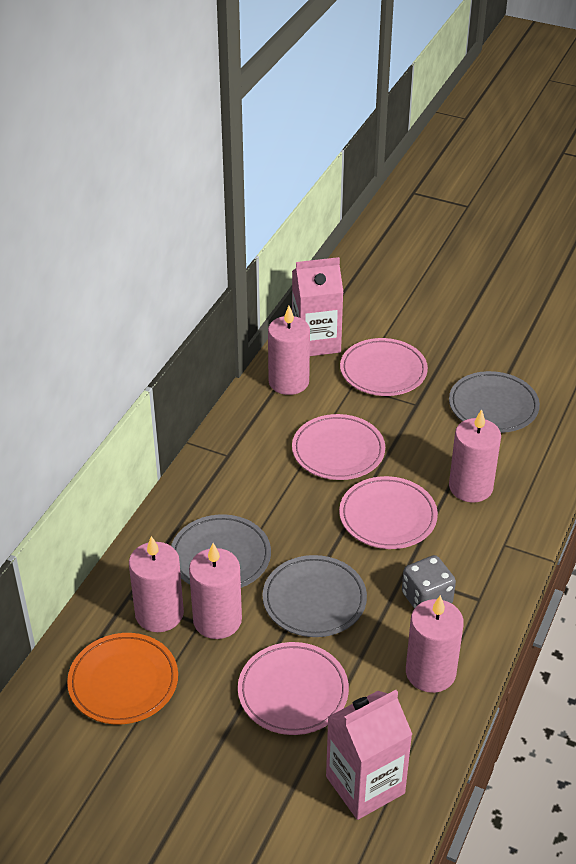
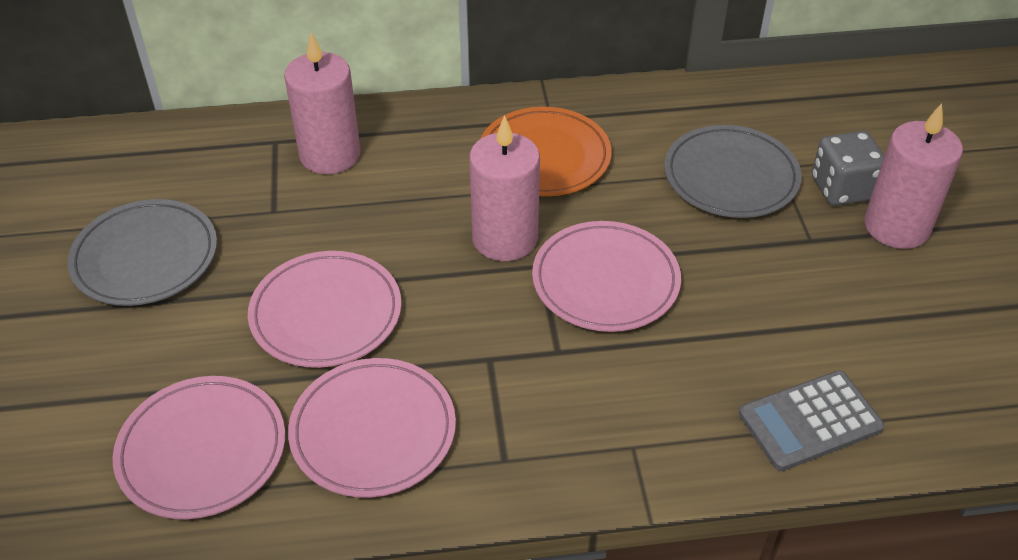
grey calculator: 0 -> 1
grey plate: 3 -> 2
pink candle: 5 -> 3
pink carton: 2 -> 0

